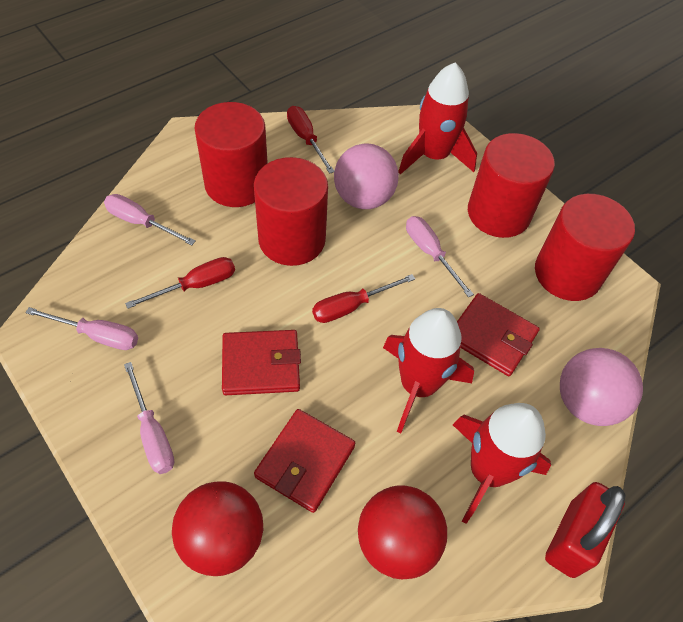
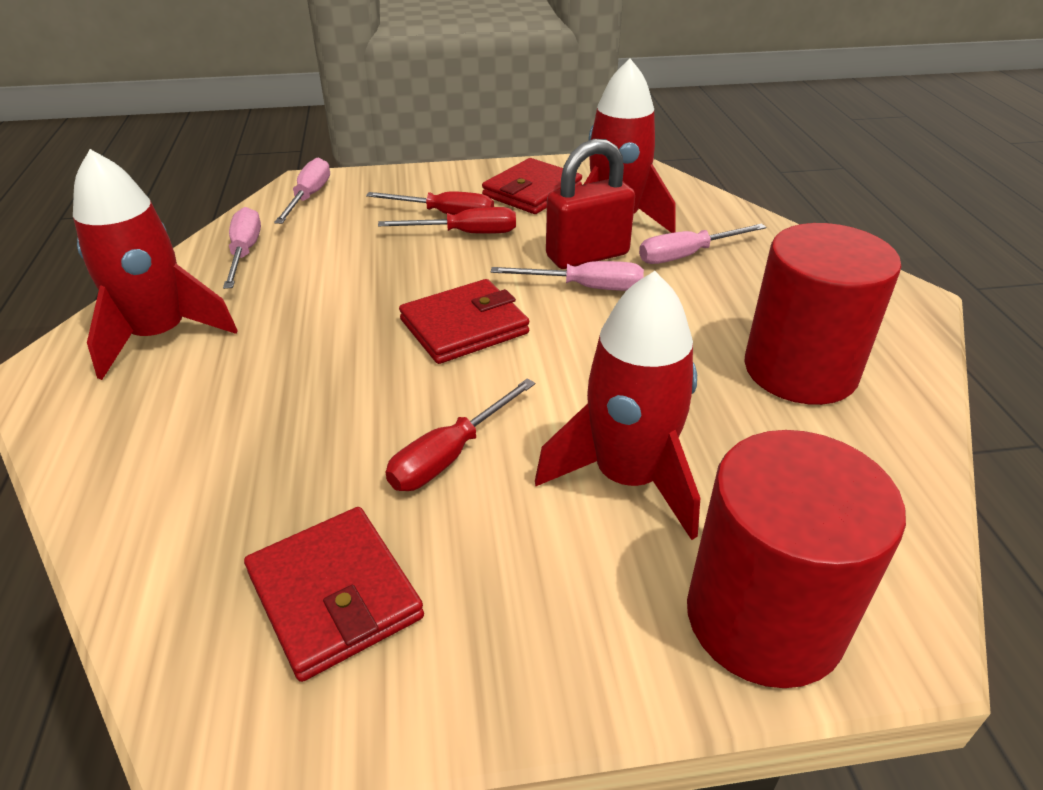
pink ball: 2 -> 0
red ball: 2 -> 0
red cylinder: 4 -> 2

